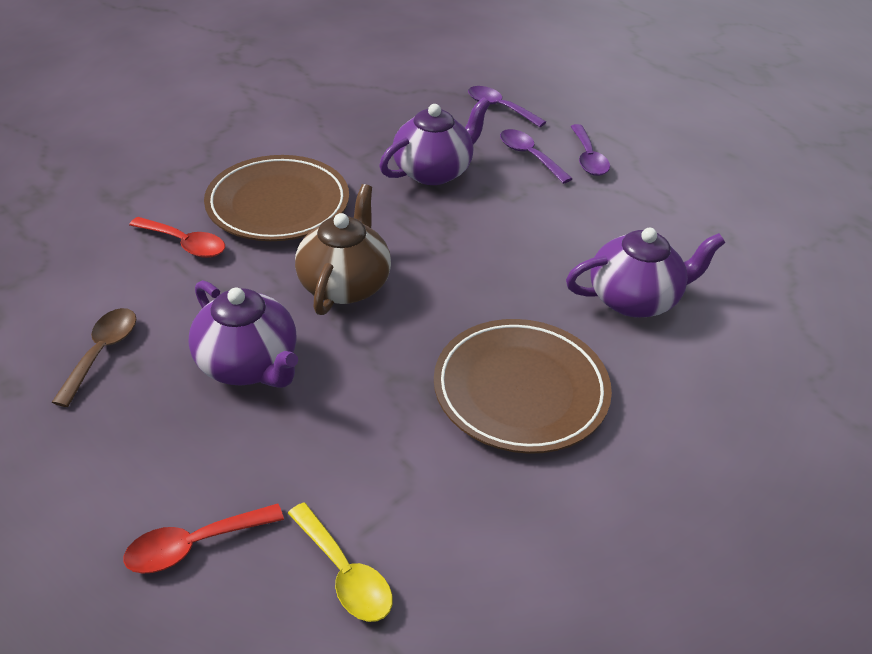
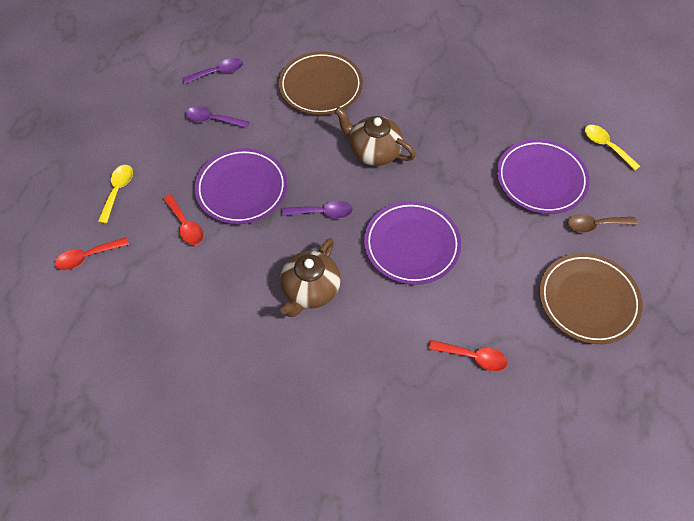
brown teapot: 1 -> 2
purple plate: 0 -> 3
purple teapot: 3 -> 0
red spoon: 2 -> 3
yellow spoon: 1 -> 2

